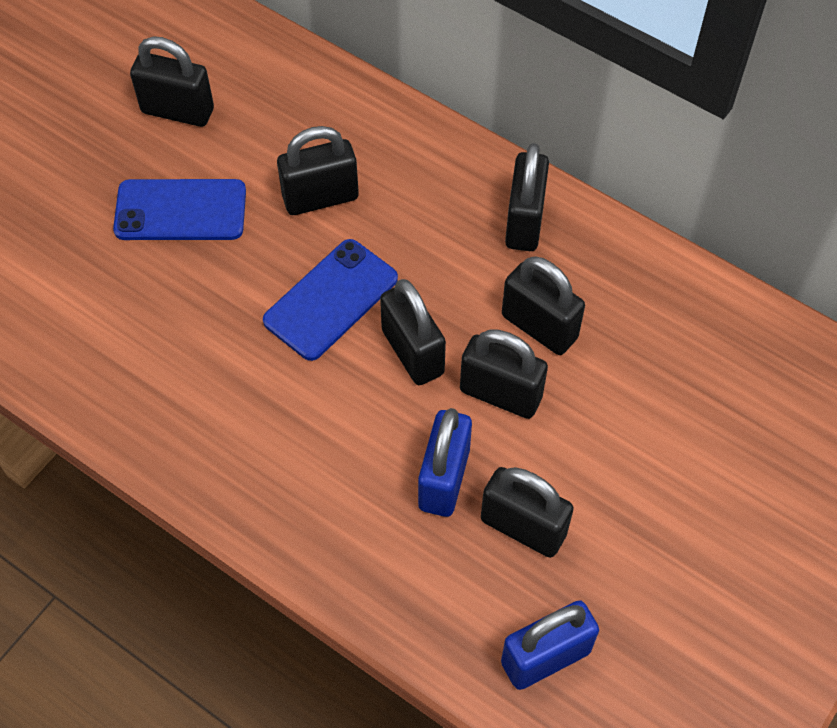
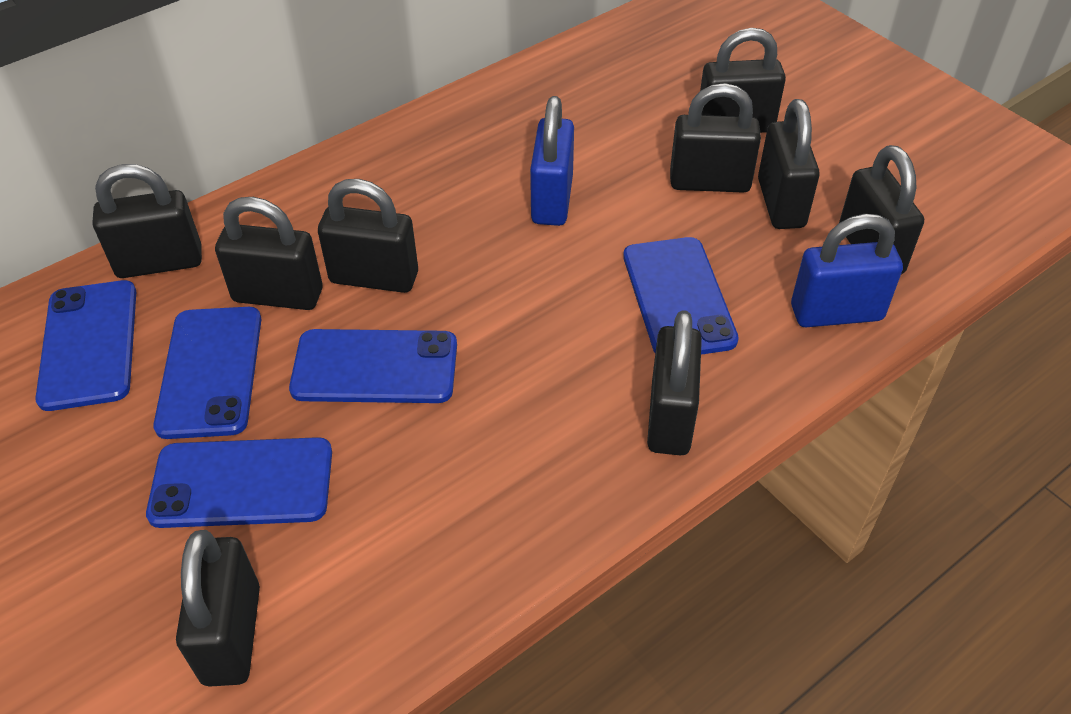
black padlock: 7 -> 9
blue phone: 2 -> 5

